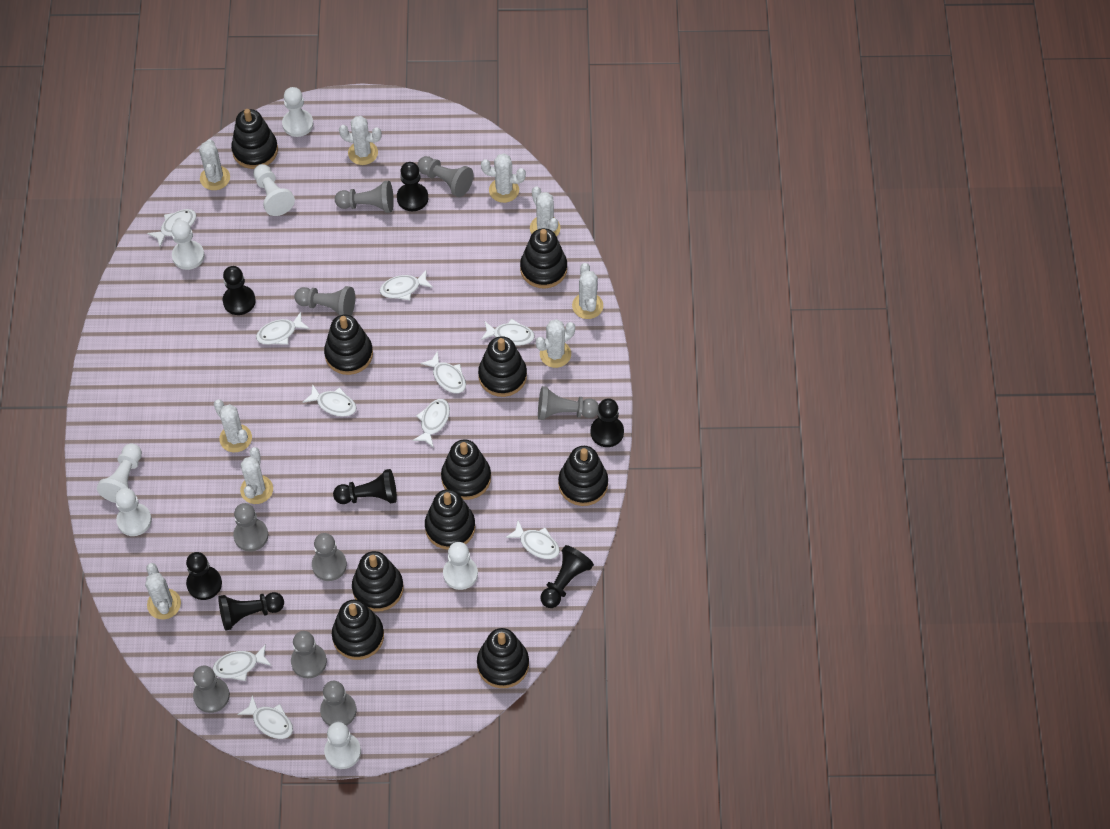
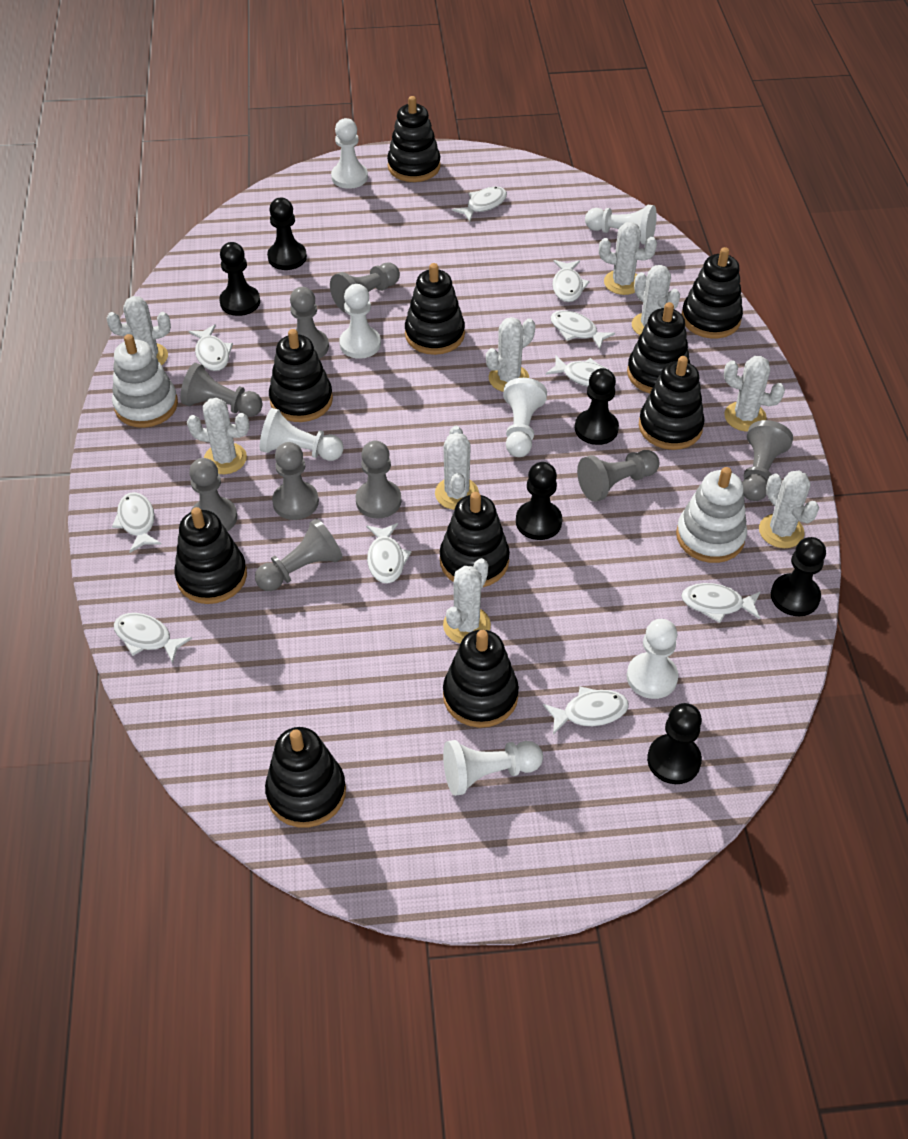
black pawn: 7 -> 6
white stacking toy: 0 -> 2

